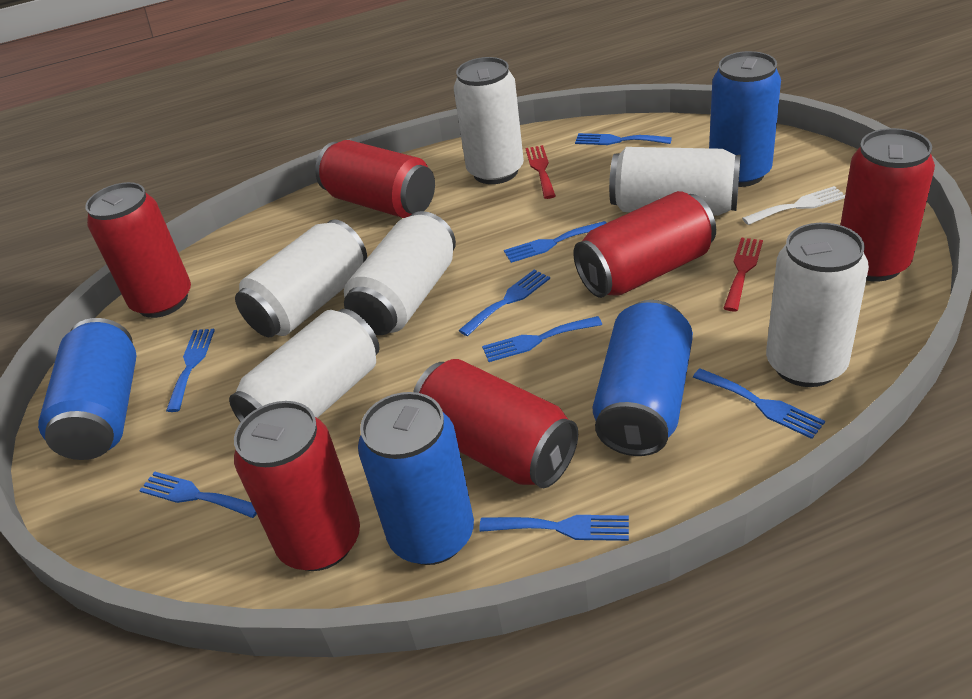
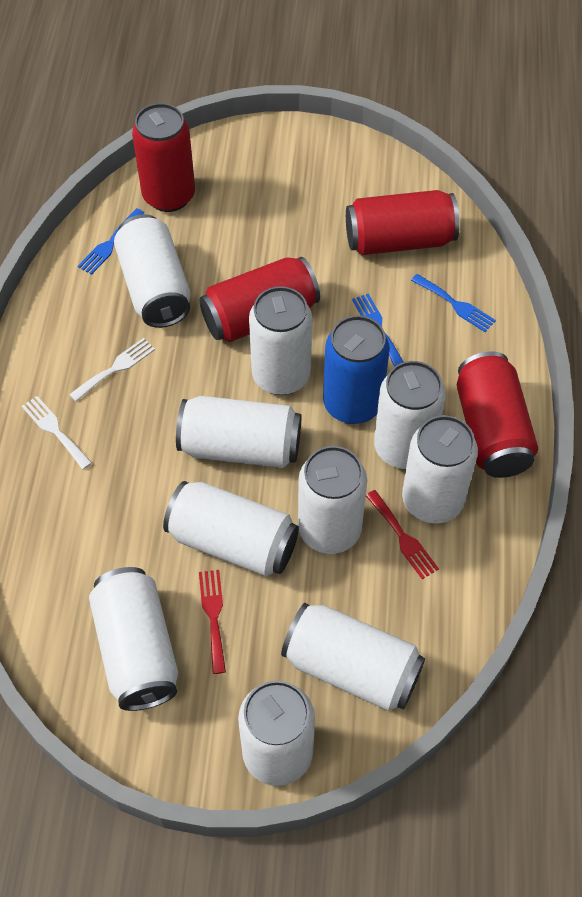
blue can: 4 -> 1
blue fork: 8 -> 3
red can: 6 -> 4
white can: 6 -> 10
white fork: 1 -> 2

